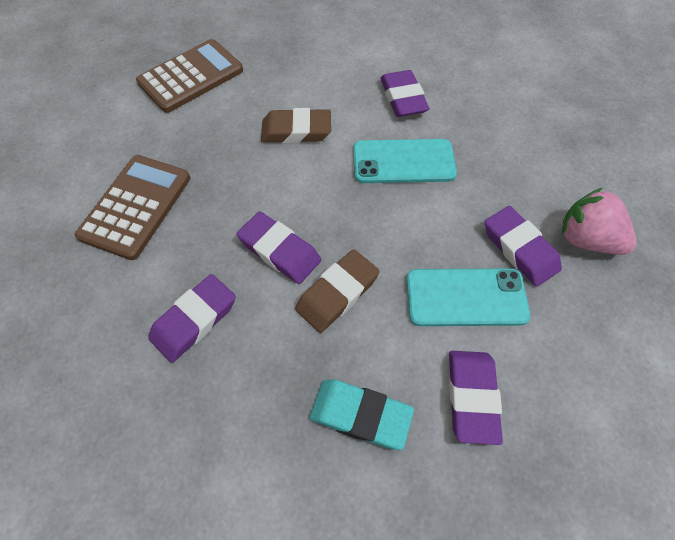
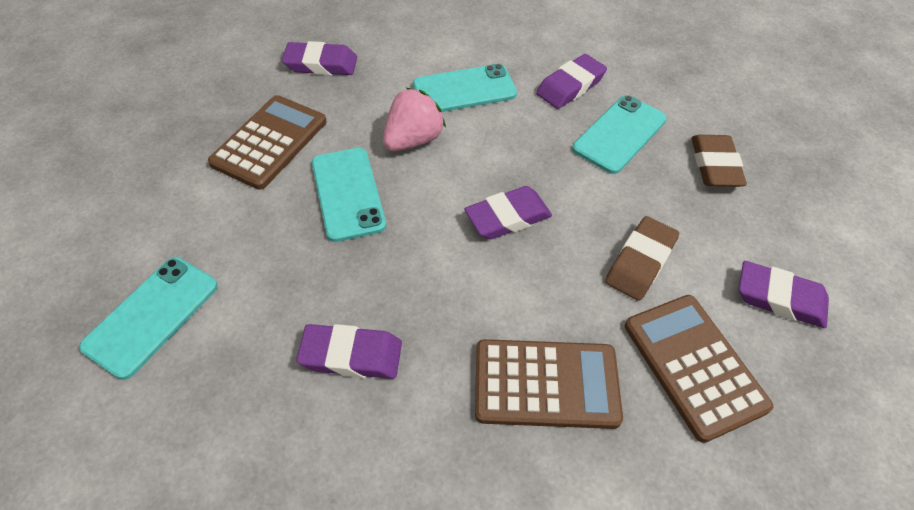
brown calculator: 2 -> 3
turquoise eraser: 1 -> 0
turquoise phone: 2 -> 4

